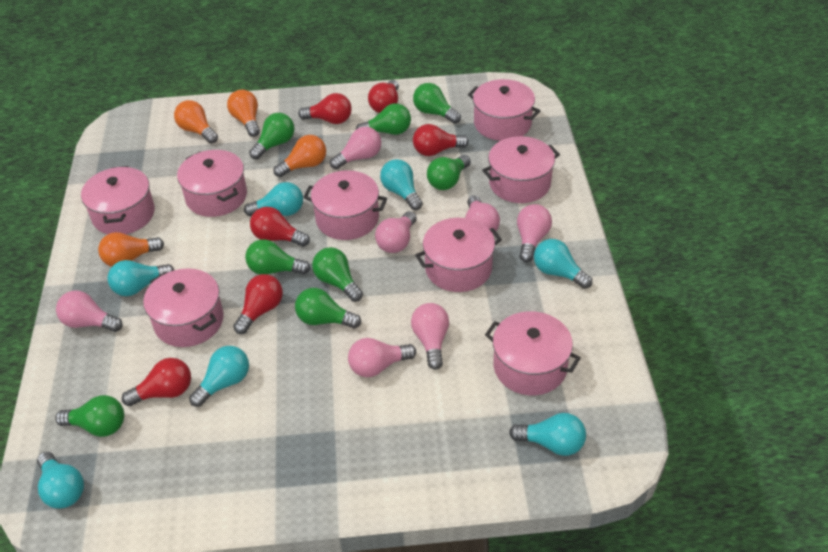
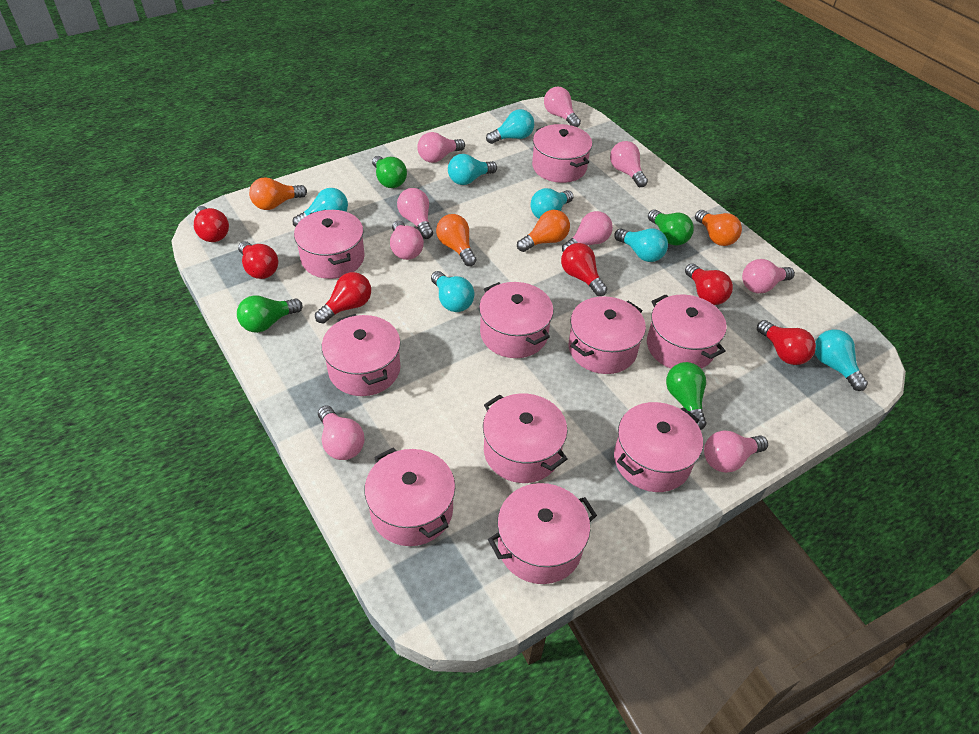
green light bulb: 8 -> 4
pink light bulb: 7 -> 9
pink pot: 8 -> 10

